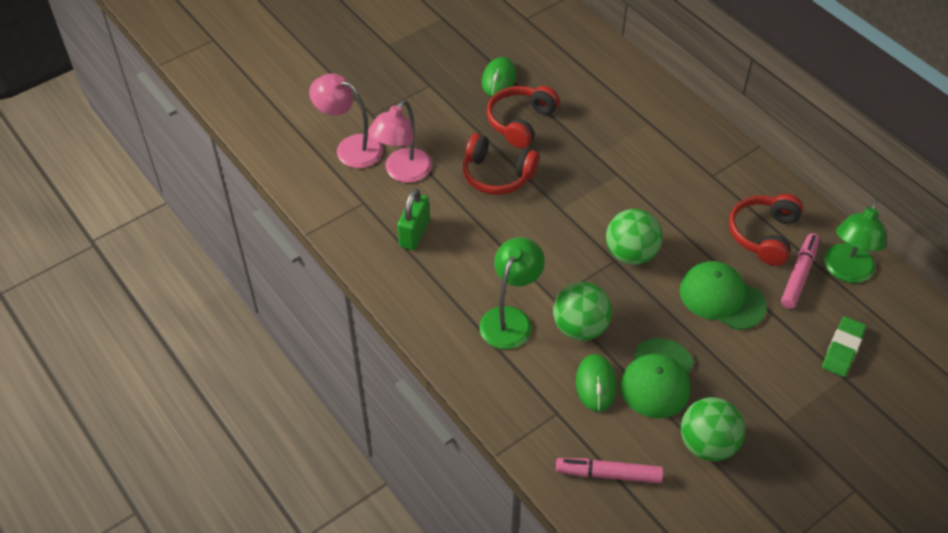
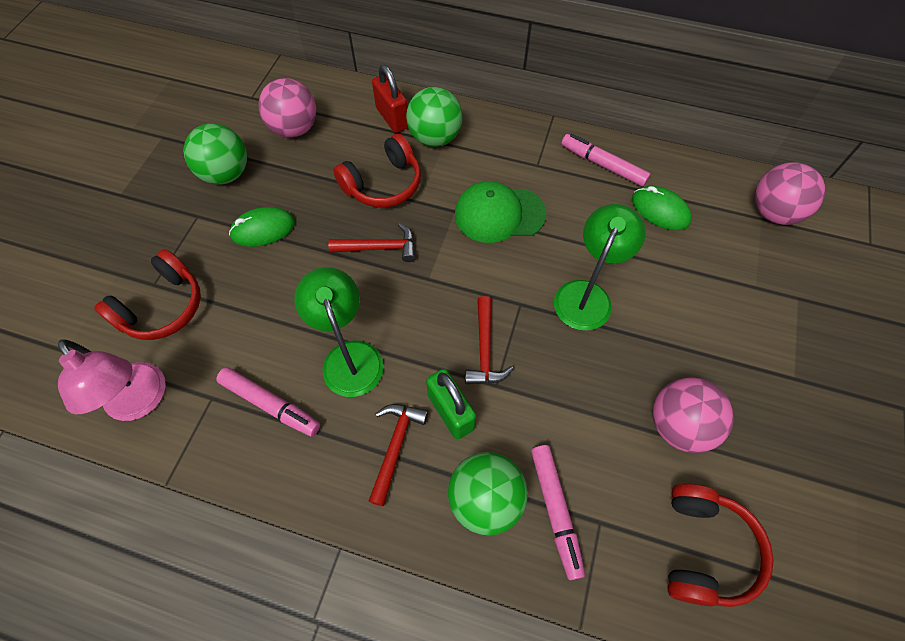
green cap: 2 -> 1
green eraser: 1 -> 0
pink ball: 0 -> 3
pink lamp: 2 -> 1
pink marker: 2 -> 3
red hammer: 0 -> 3
red padlock: 0 -> 1

